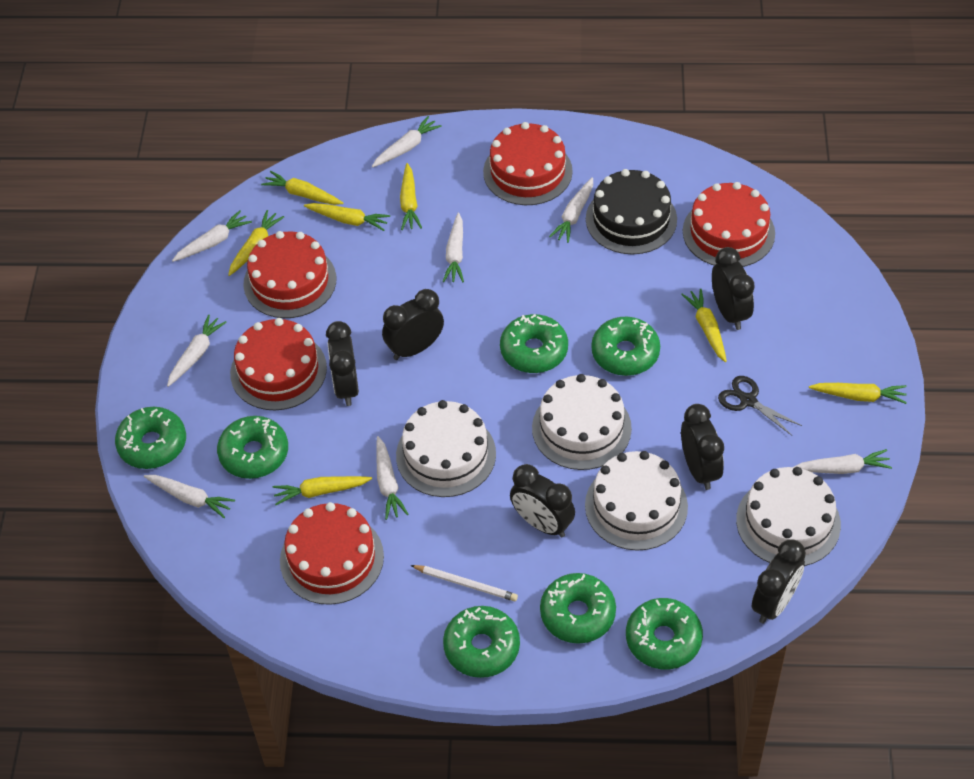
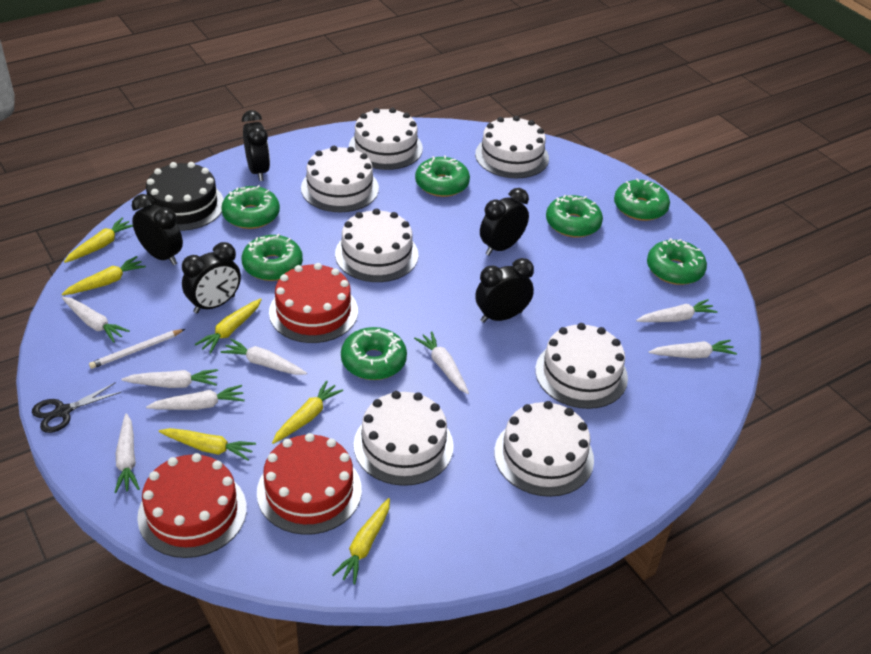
black clock: 6 -> 5
red cake: 5 -> 3
white cake: 4 -> 7
yellow carrot: 7 -> 6

